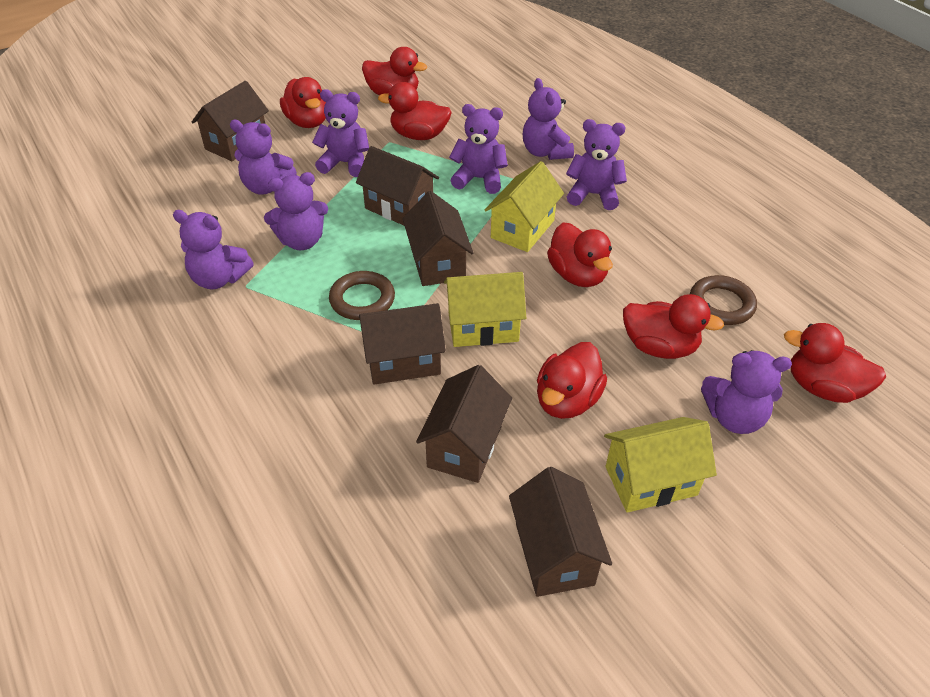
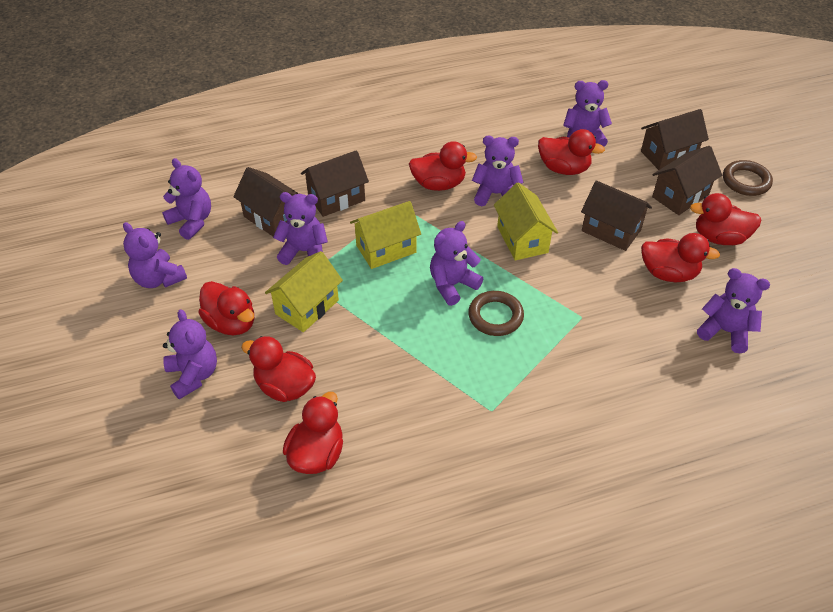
brown house: 6 -> 5

